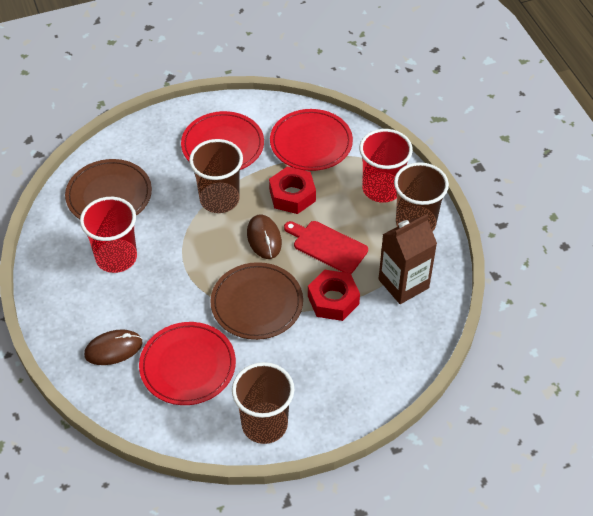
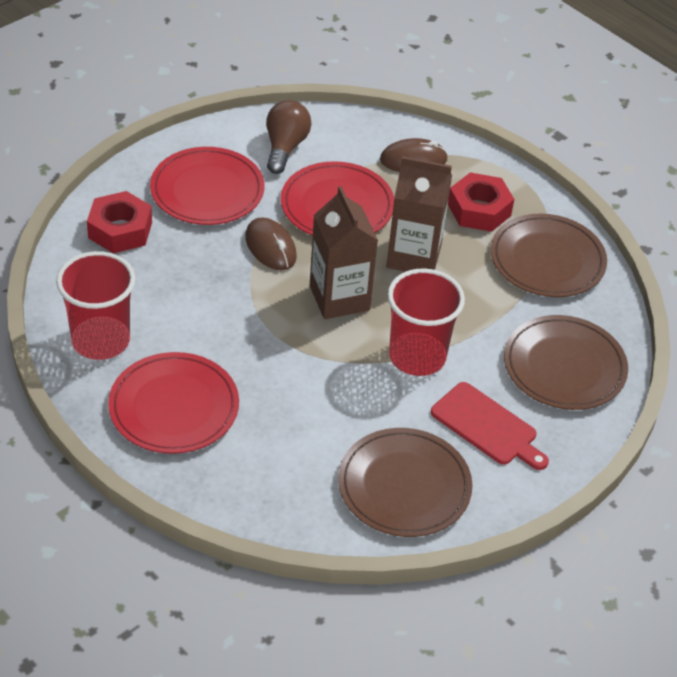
brown carton: 1 -> 2
brown cup: 3 -> 0
brown light bulb: 0 -> 1
brown plate: 2 -> 3

